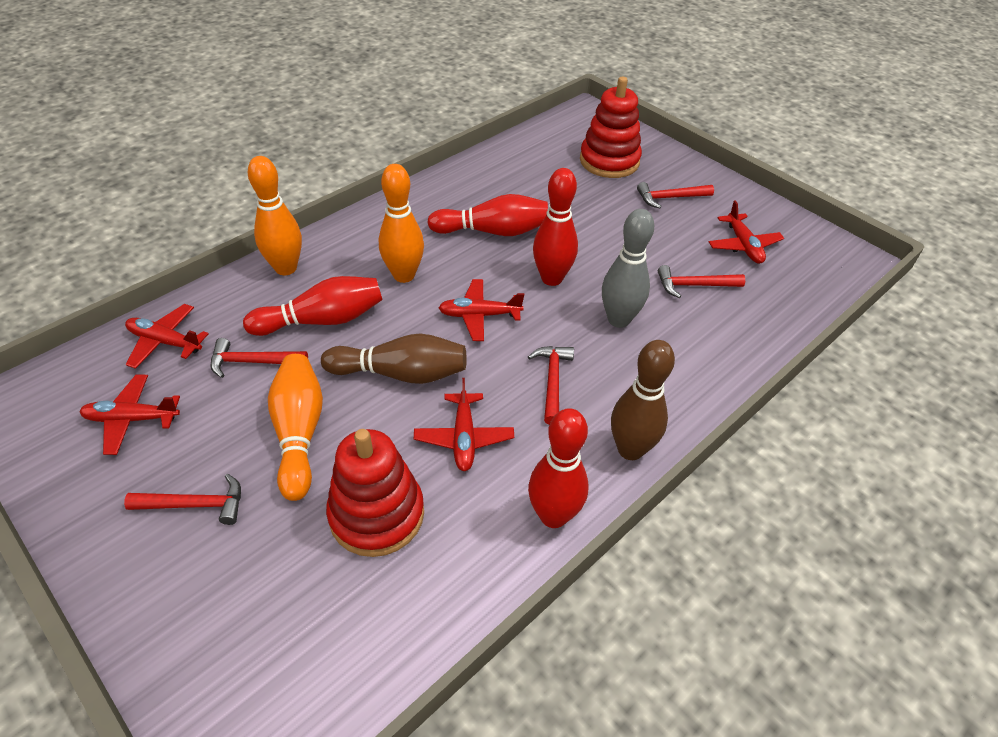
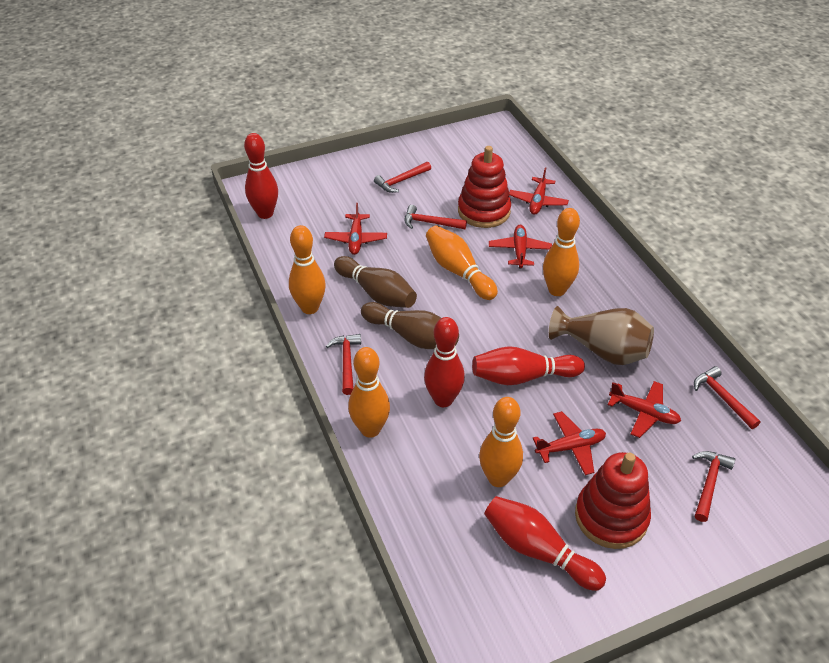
brown vase: 0 -> 1
grey bowling pin: 1 -> 0
orange bowling pin: 3 -> 5

